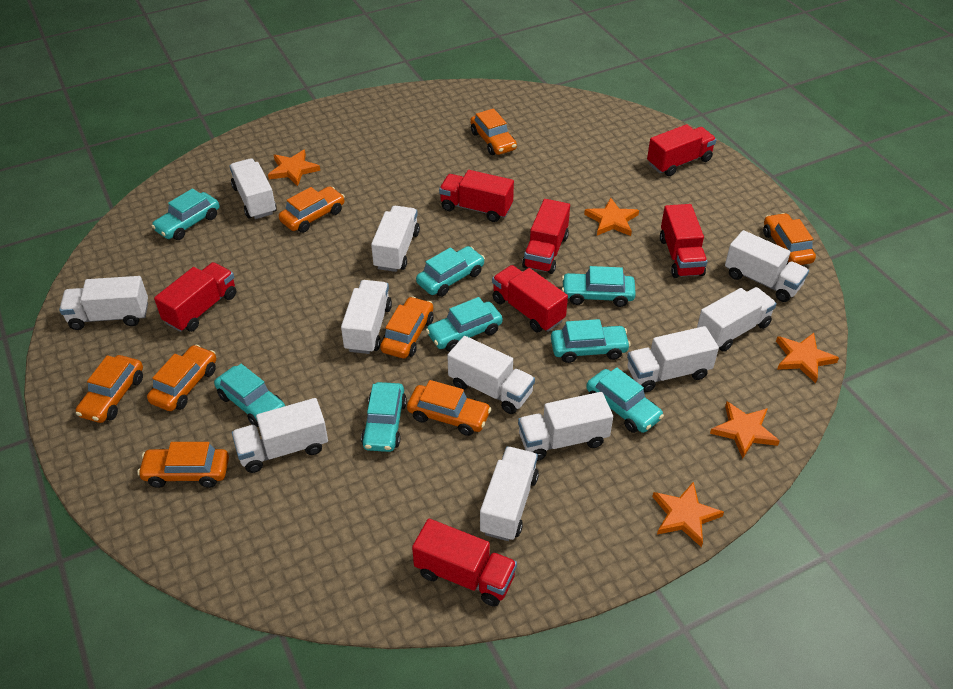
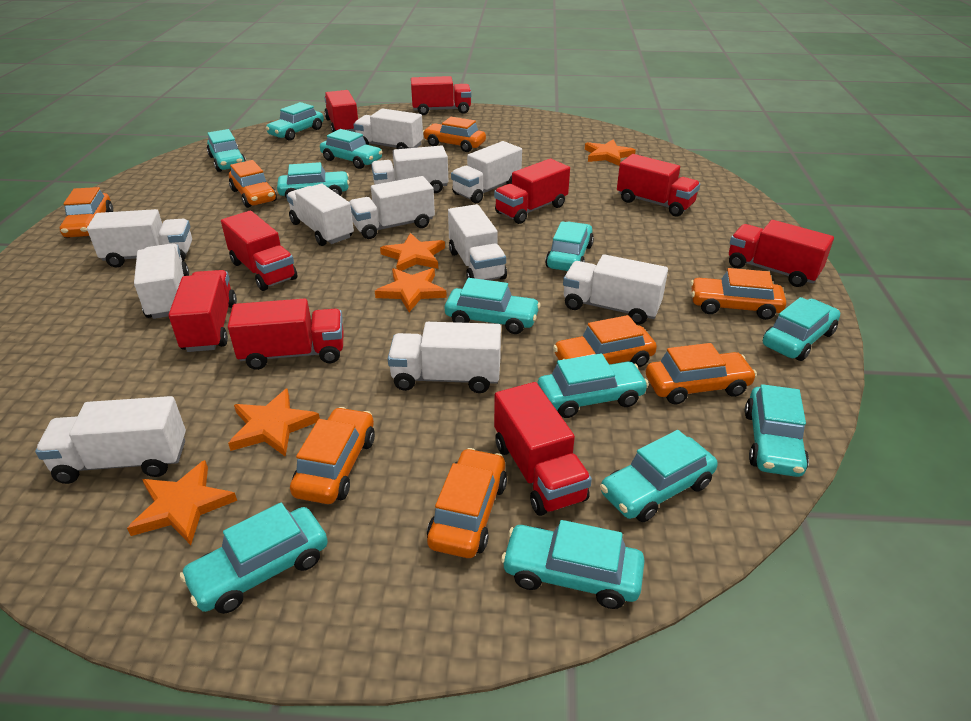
red truck: 7 -> 9
turquoise car: 8 -> 12

